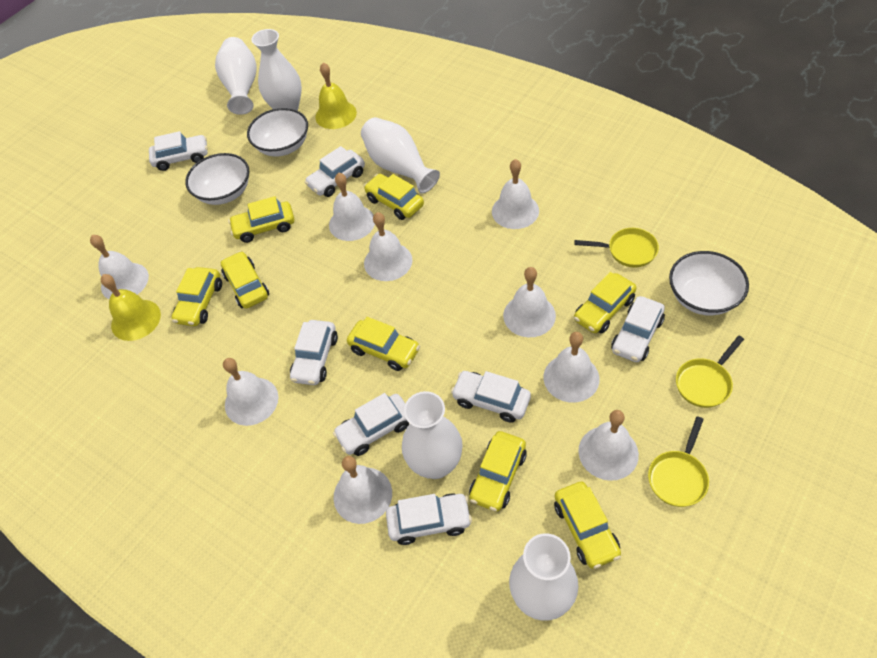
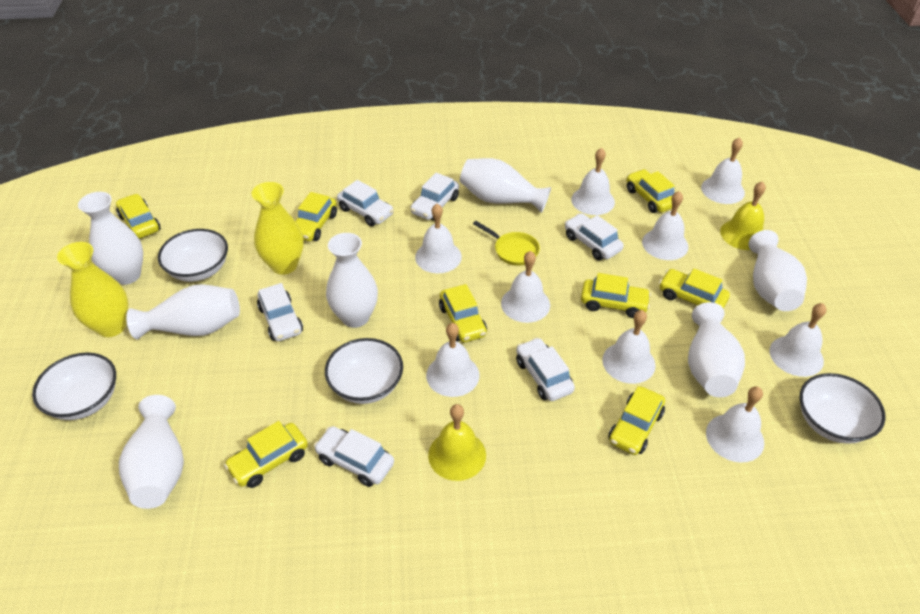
white bowl: 3 -> 4
white car: 7 -> 6
white vase: 5 -> 7
yellow pan: 3 -> 1
yellow vase: 0 -> 2

